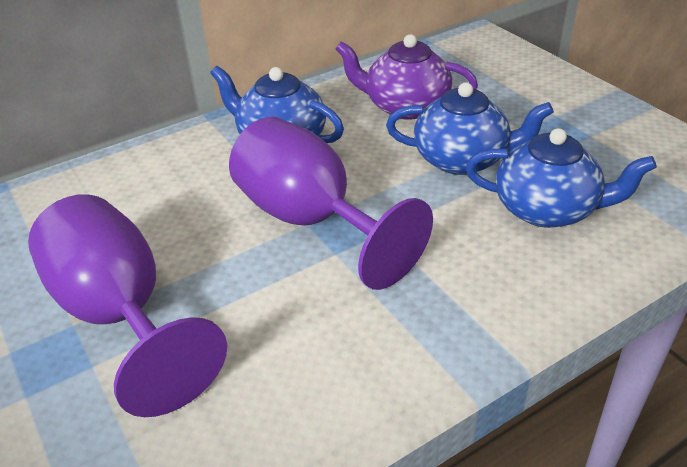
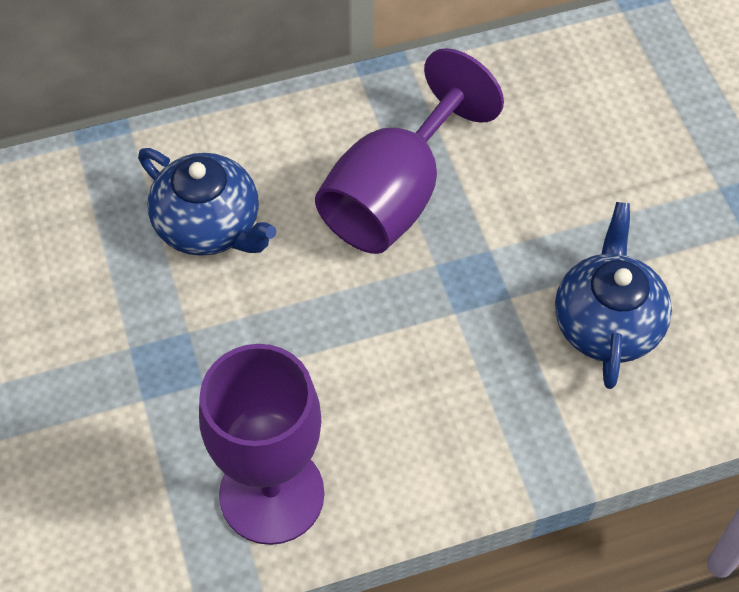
blue teapot: 3 -> 2
purple teapot: 1 -> 0

